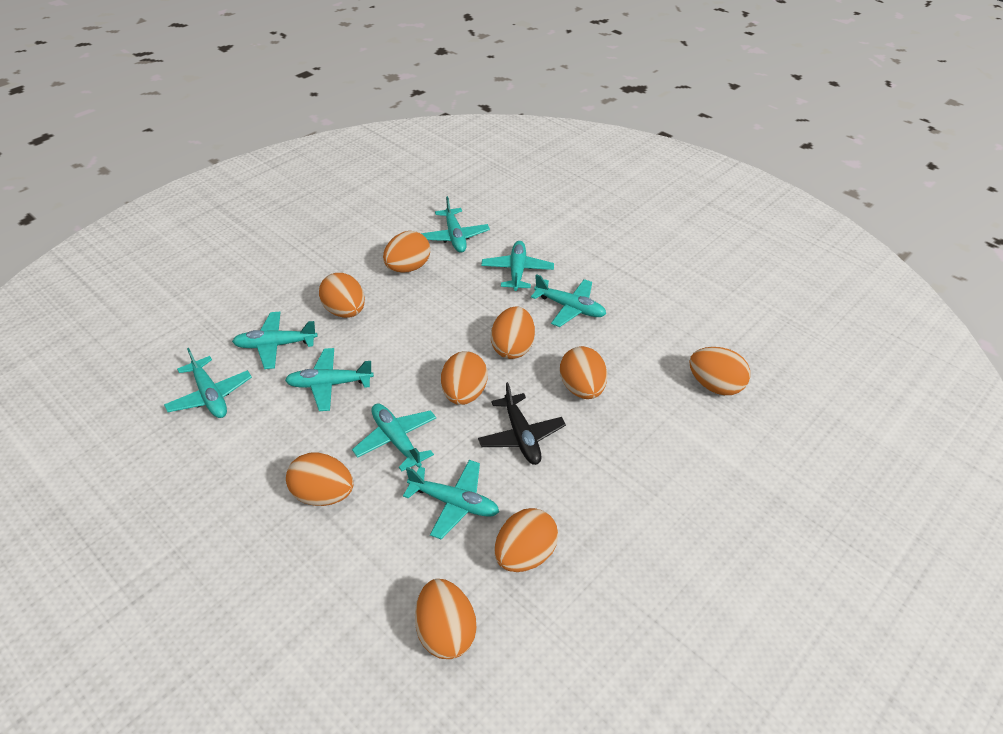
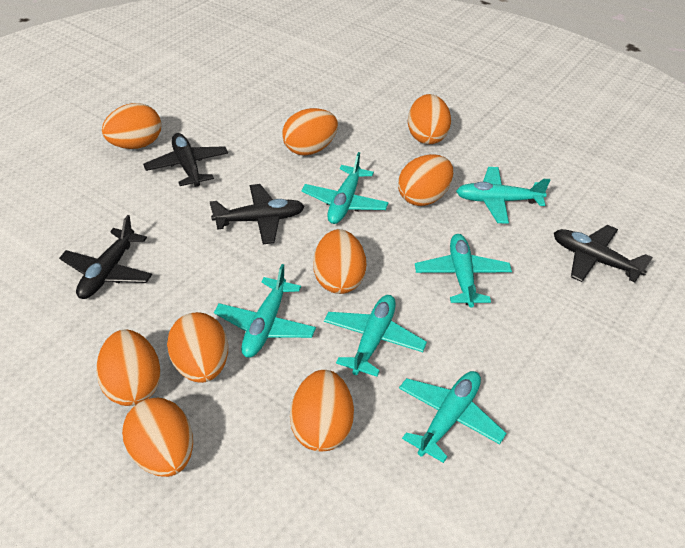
black plane: 1 -> 4
turquoise plane: 8 -> 6

